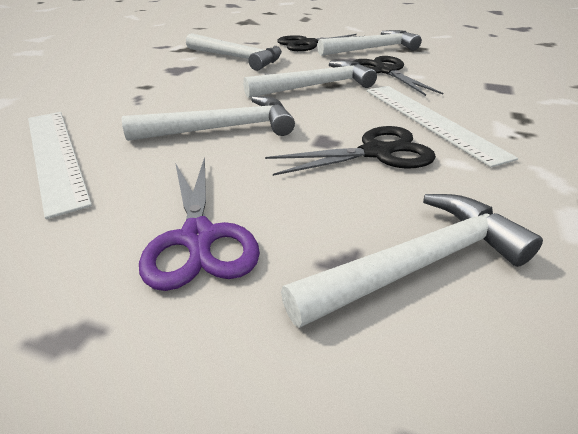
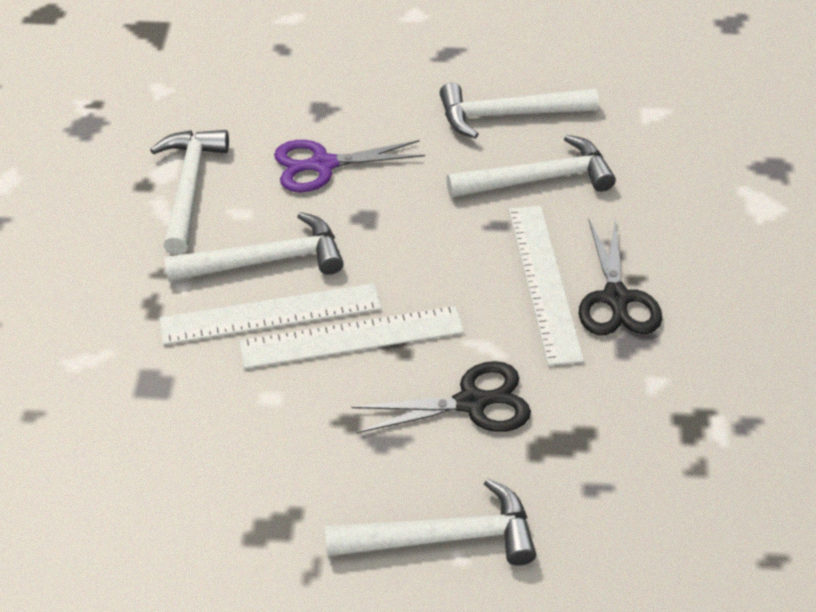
black scissors: 3 -> 2
white ruler: 2 -> 3

